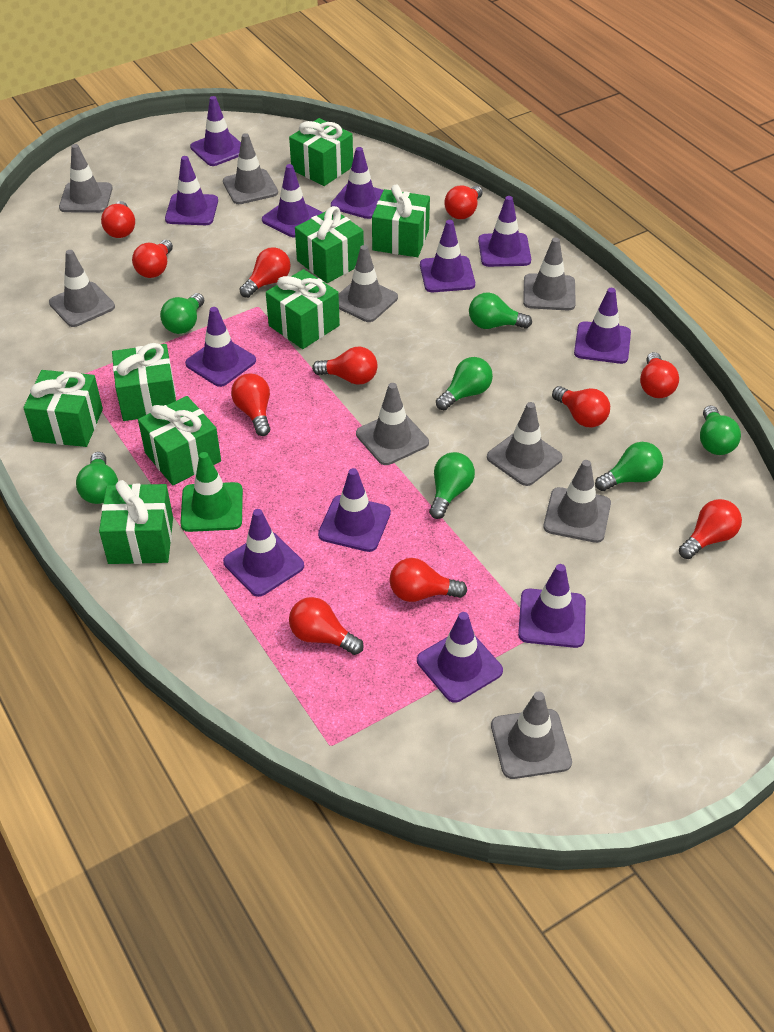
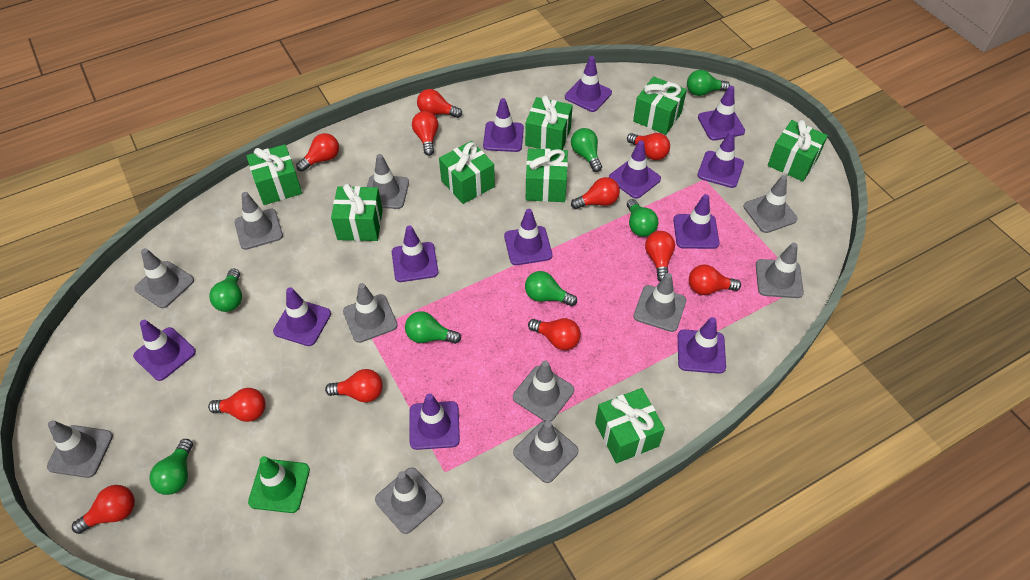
grey traffic cone: 9 -> 11

